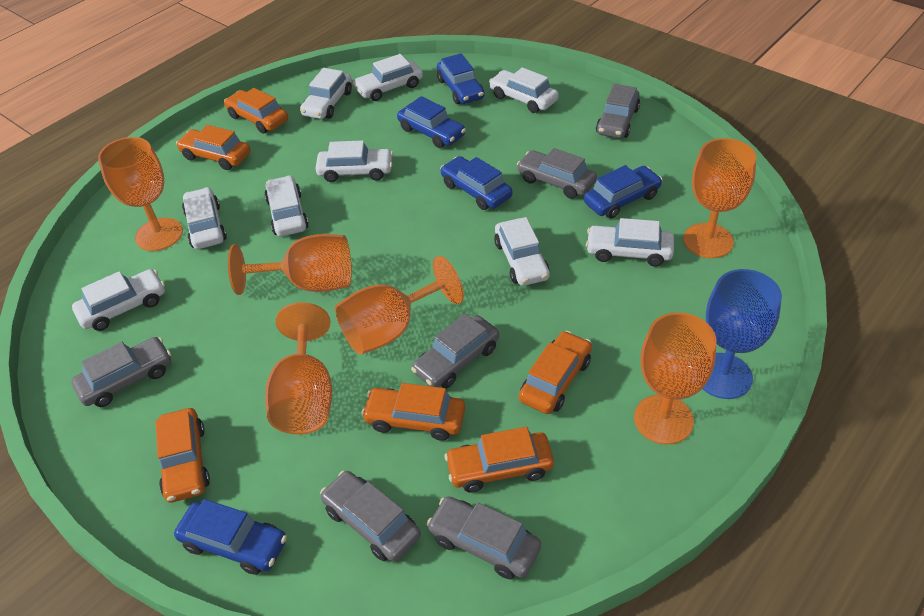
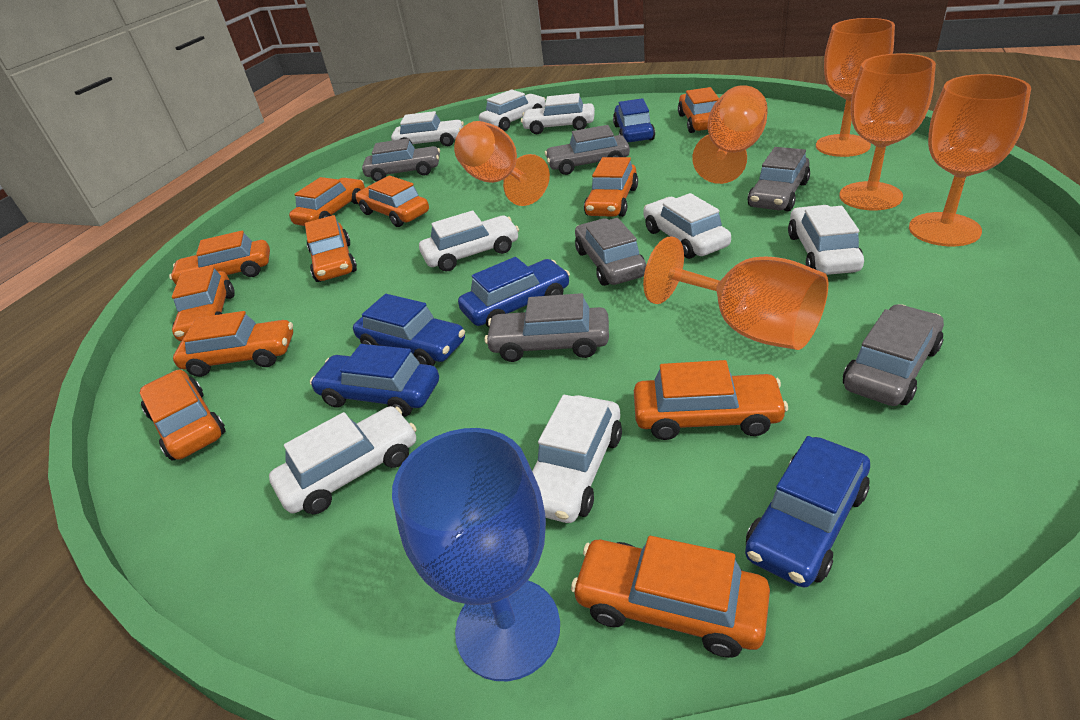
orange car: 6 -> 11
white car: 9 -> 8

